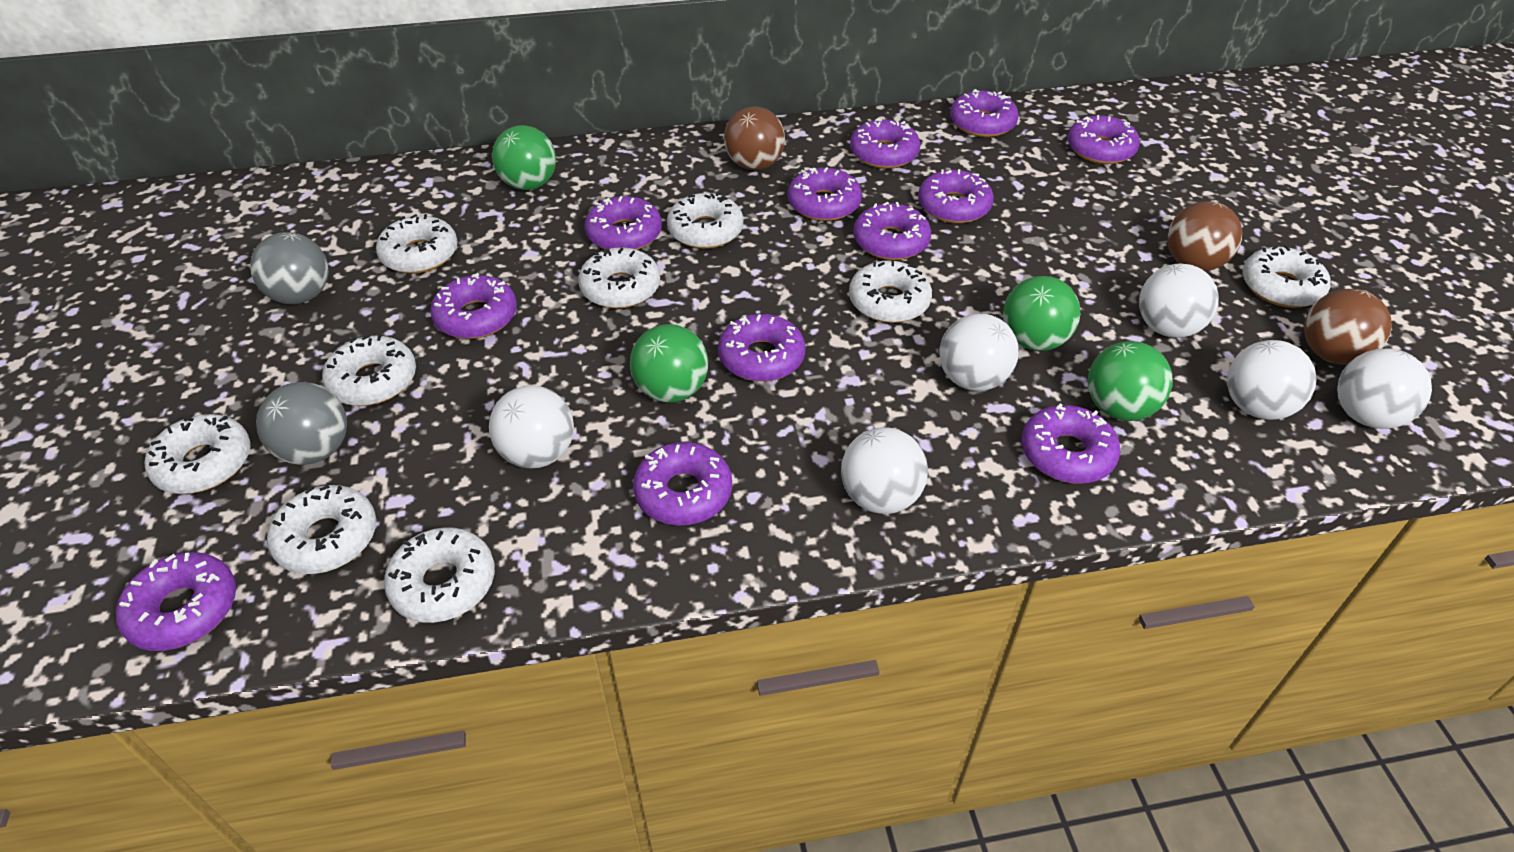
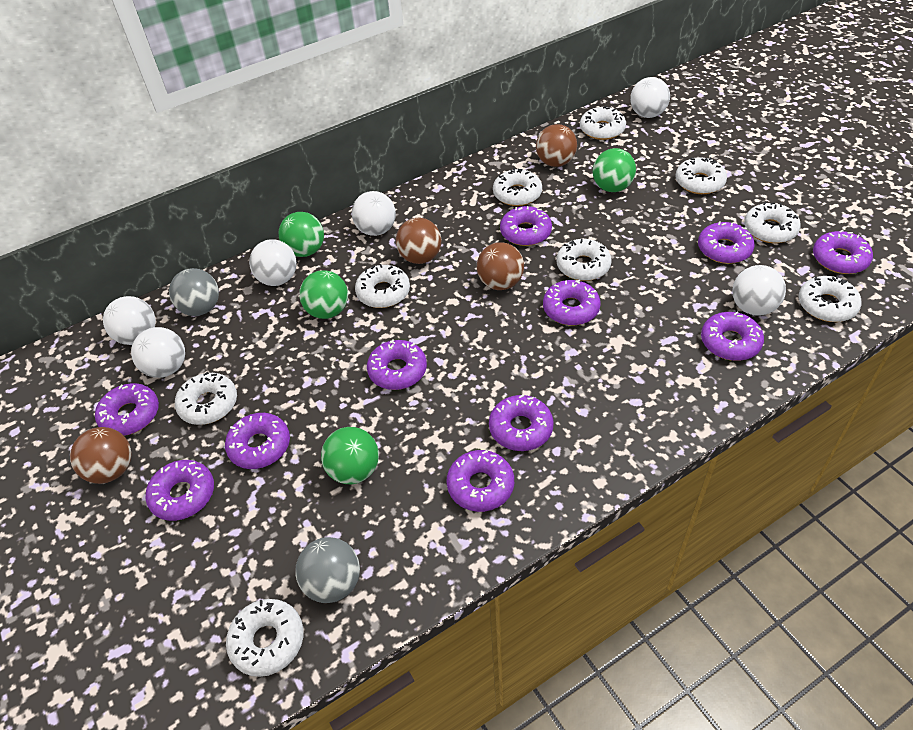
brown ball: 3 -> 4
purple donut: 12 -> 11

